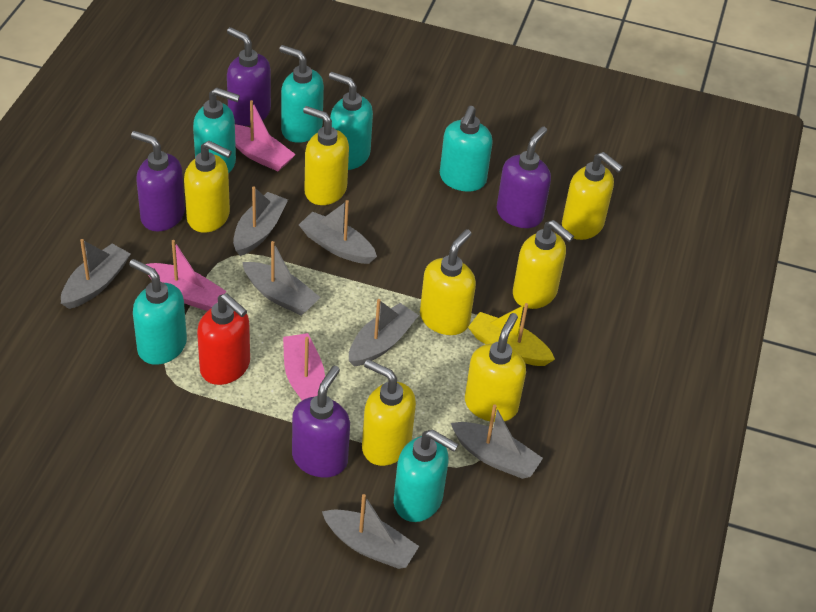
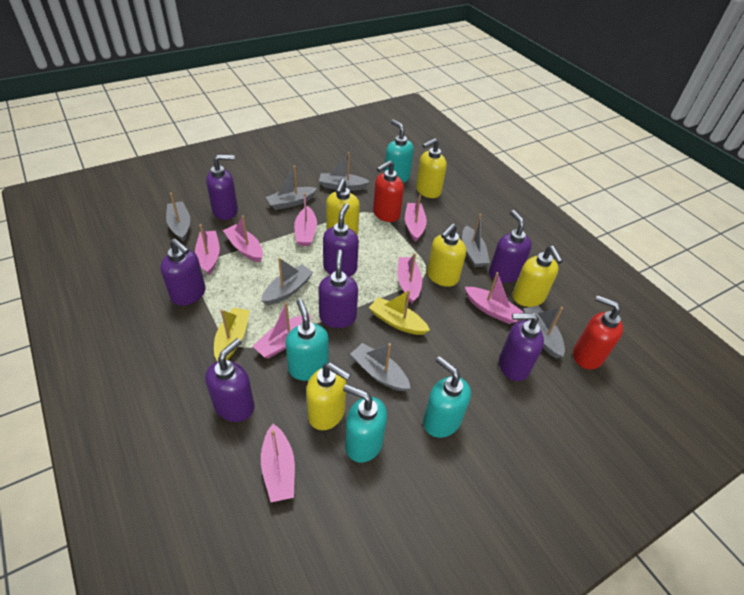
pink boat: 3 -> 8
purple soap dispenser: 4 -> 7
red soap dispenser: 1 -> 2
turquoise soap dispenser: 6 -> 4
yellow boat: 1 -> 2
yellow soap dispenser: 7 -> 5

